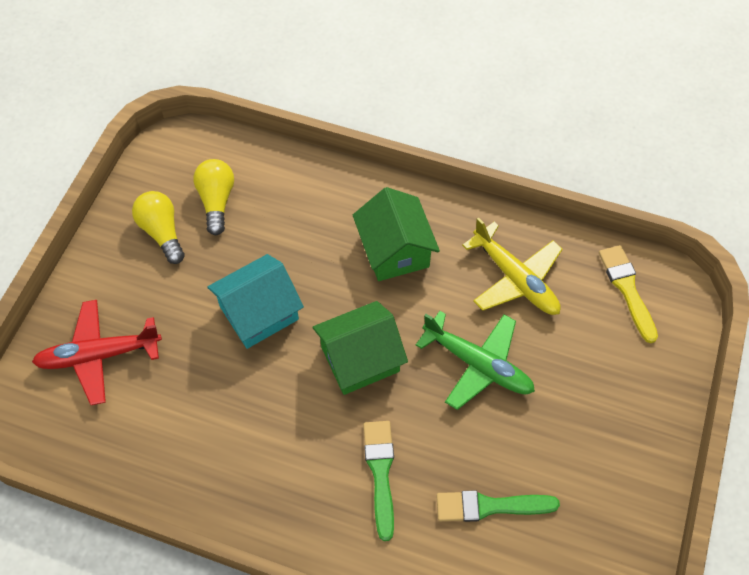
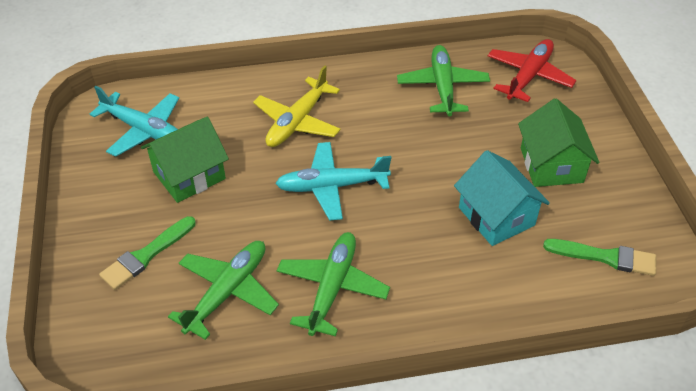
green plane: 1 -> 3
turquoise plane: 0 -> 2
yellow brush: 1 -> 0
yellow light bulb: 2 -> 0

